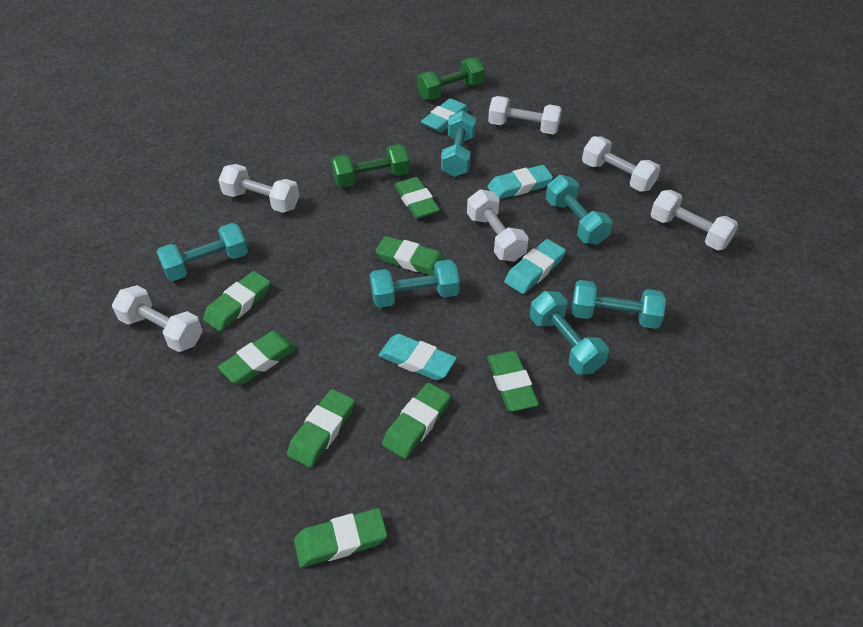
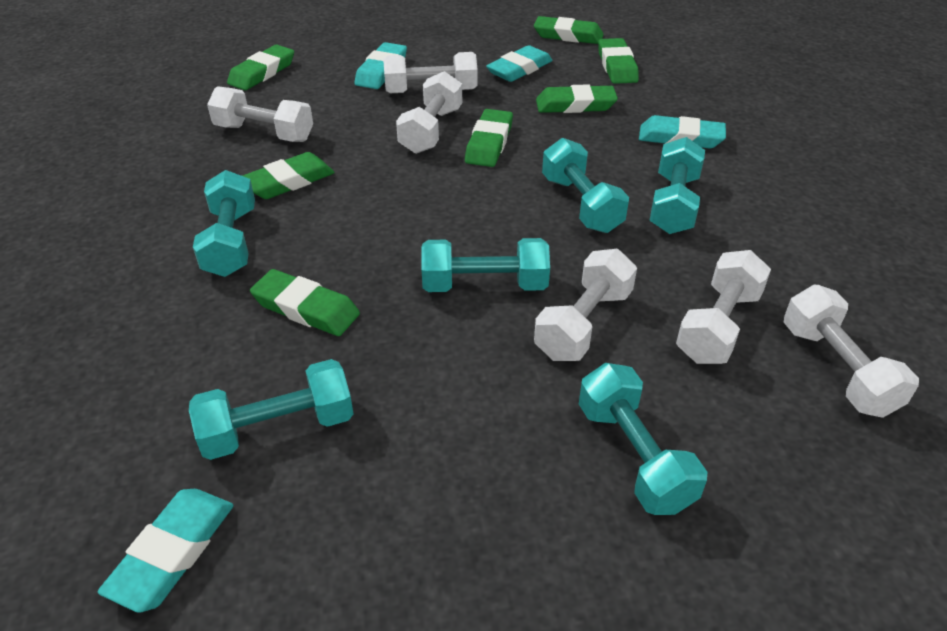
green dumbbell: 2 -> 0
green eraser: 8 -> 7

